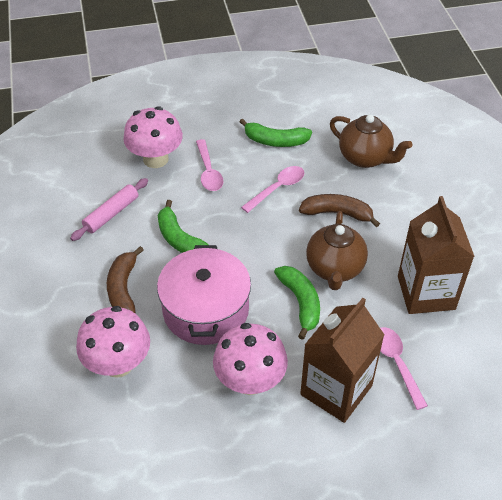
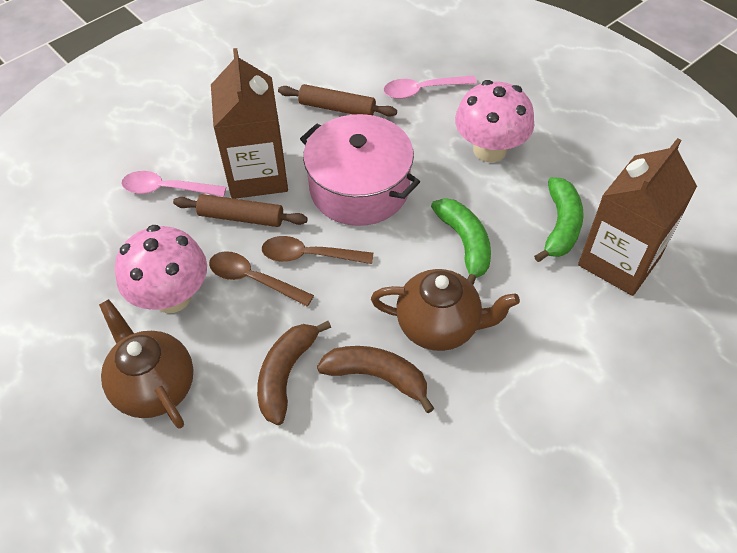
brown rolling pin: 0 -> 2
brown spoon: 0 -> 2
green banana: 3 -> 2
pink mushroom: 3 -> 2
pink rolling pin: 1 -> 0
pink spoon: 3 -> 2

